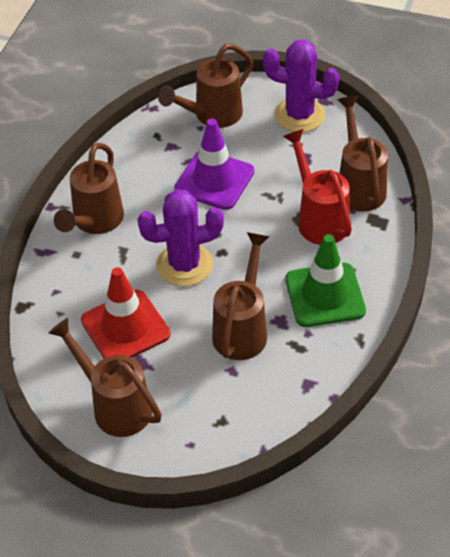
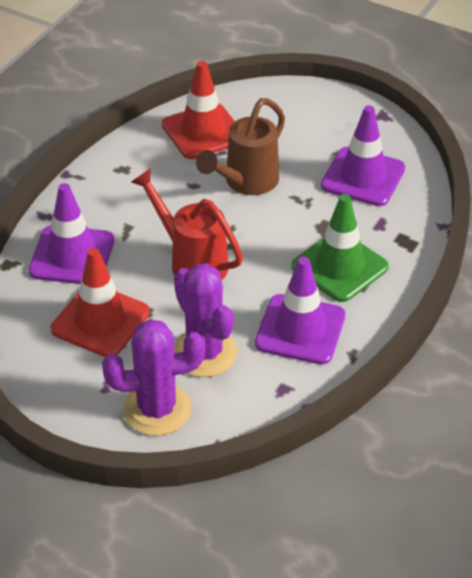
brown watering can: 5 -> 1
purple traffic cone: 1 -> 3
red traffic cone: 1 -> 2

